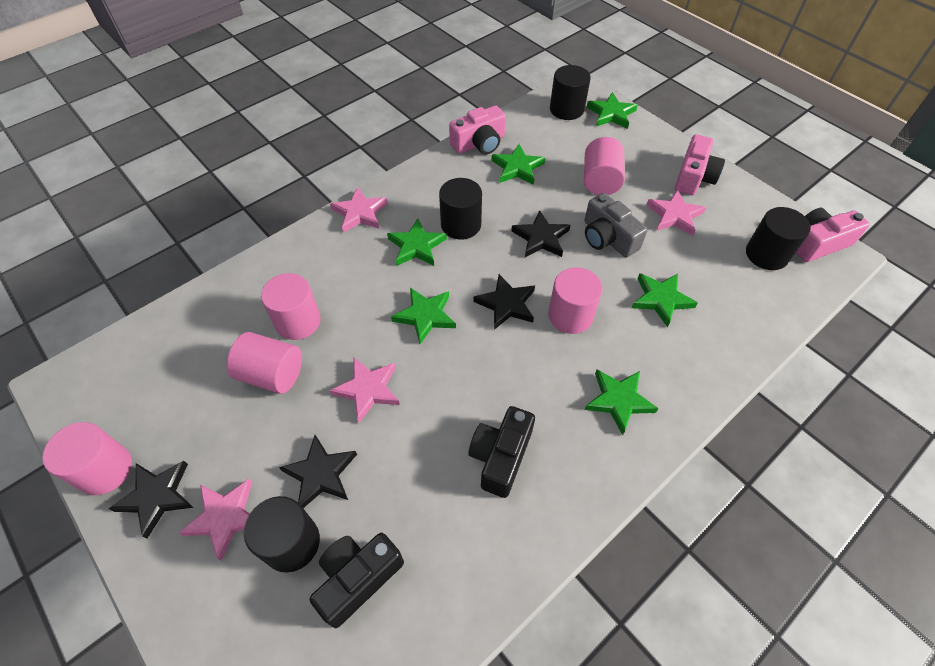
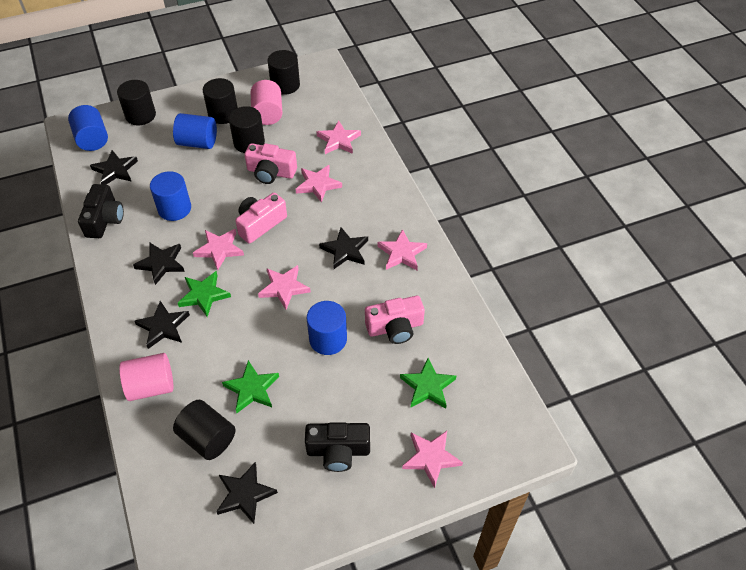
black cylinder: 4 -> 5
black star: 4 -> 5
blue cylinder: 0 -> 4
green star: 6 -> 3
grey camera: 1 -> 0
pink cylinder: 5 -> 2
pink star: 4 -> 6

